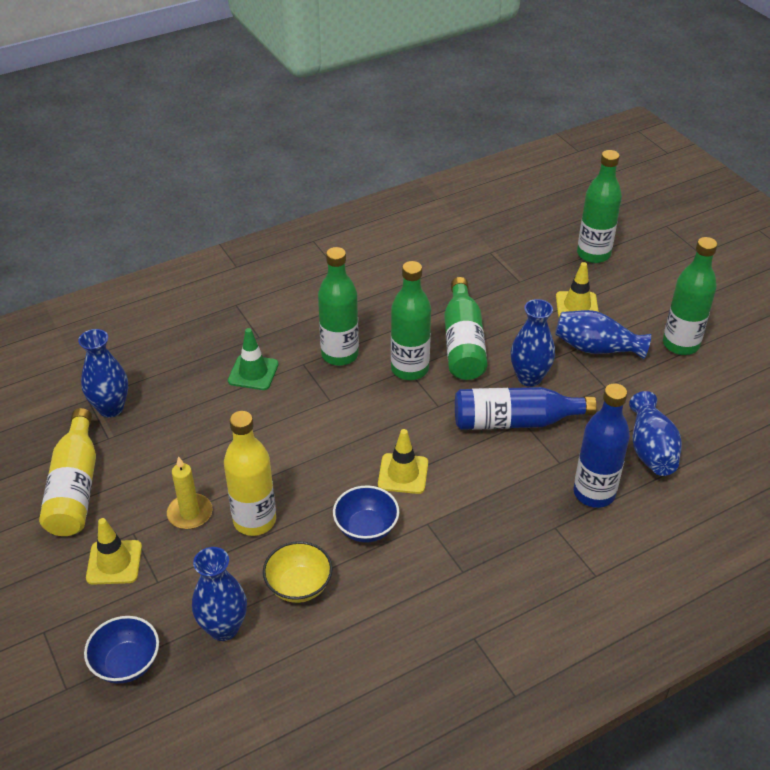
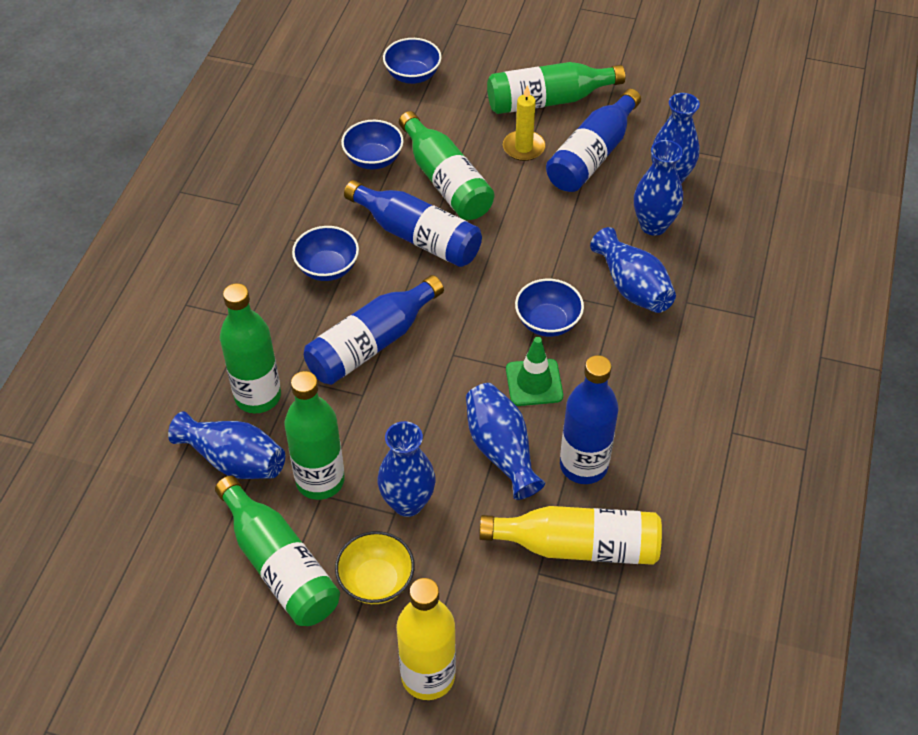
blue bottle: 2 -> 4
blue bowl: 2 -> 4
blue vase: 5 -> 6
yellow traffic cone: 3 -> 0

